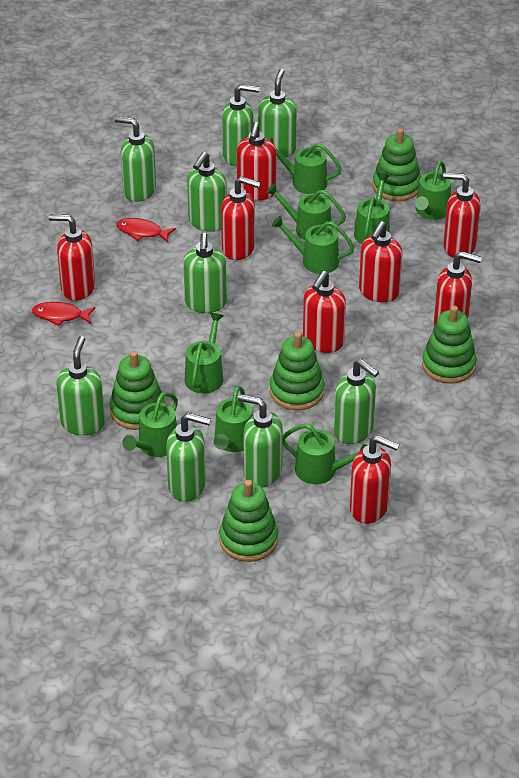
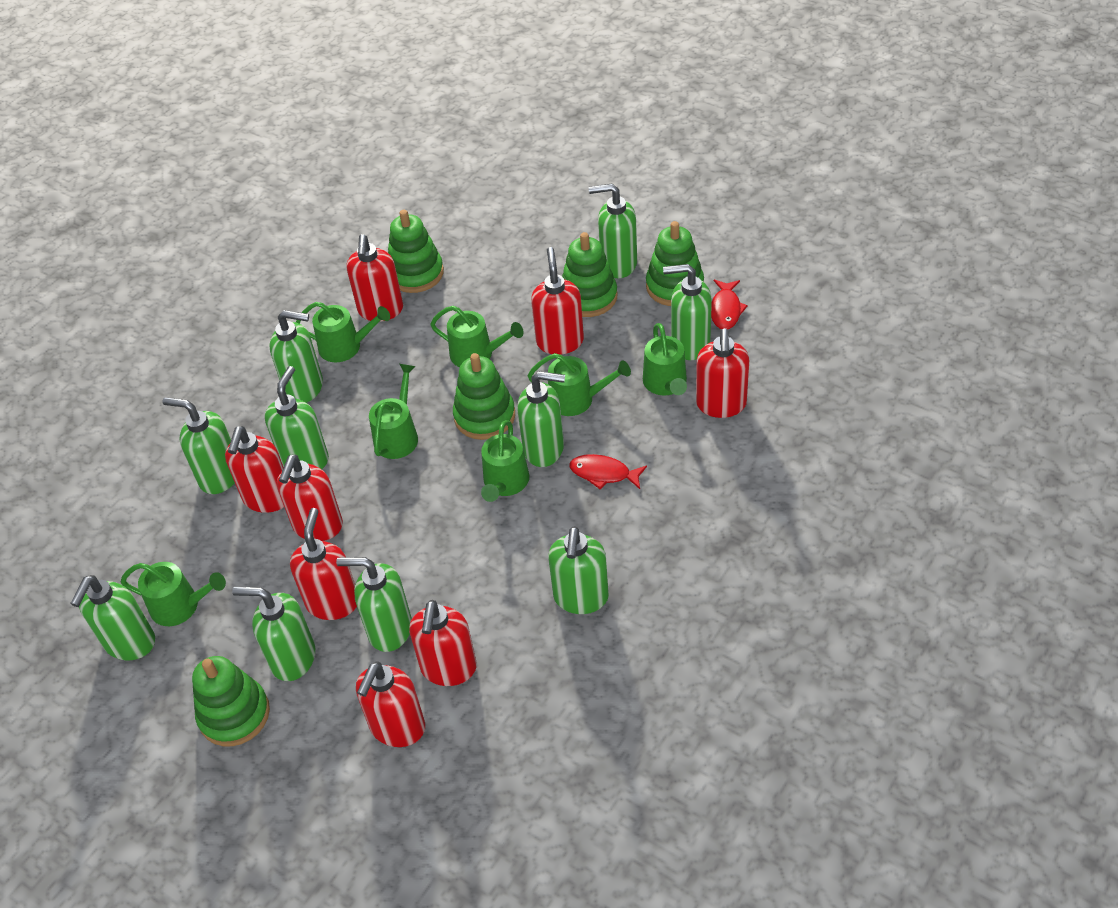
green soap dispenser: 9 -> 10
green watering can: 9 -> 7

